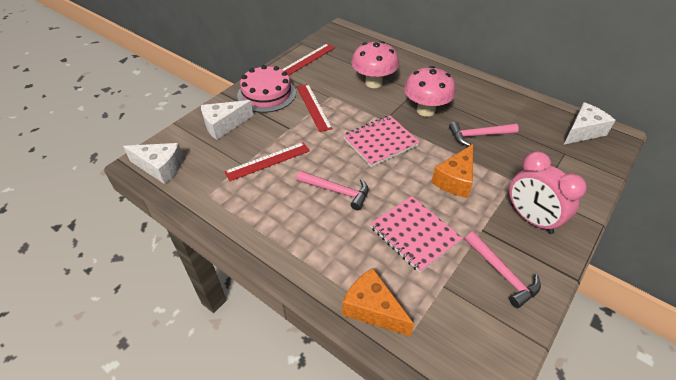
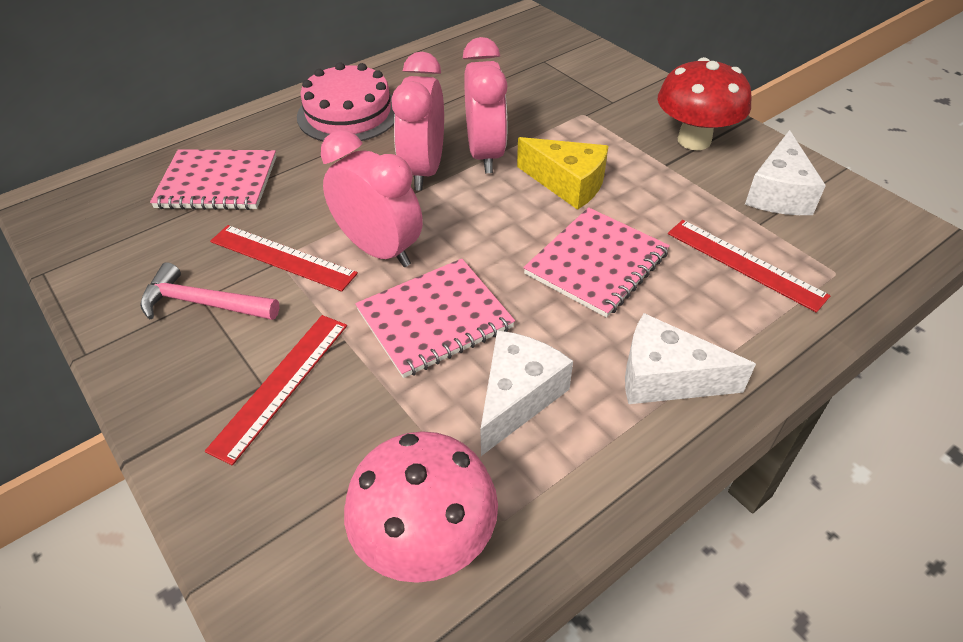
orange cheese: 2 -> 0
pink clock: 1 -> 3
pink hammer: 3 -> 1
pink mushroom: 2 -> 1
pink notebook: 2 -> 3
red mushroom: 0 -> 1
yellow cheese: 0 -> 1

